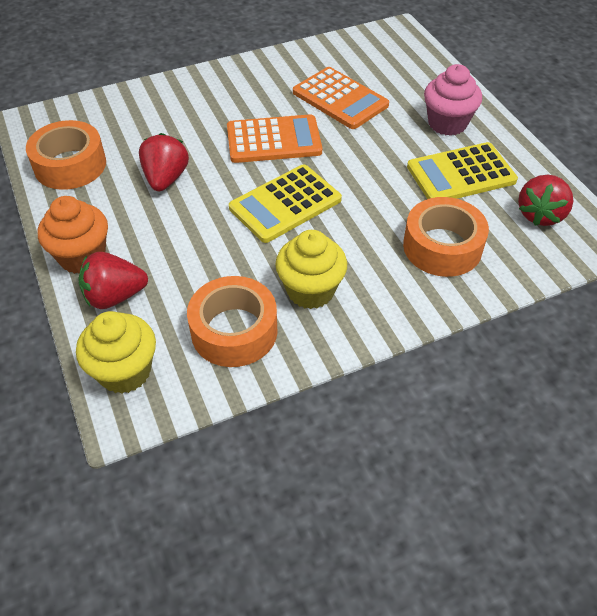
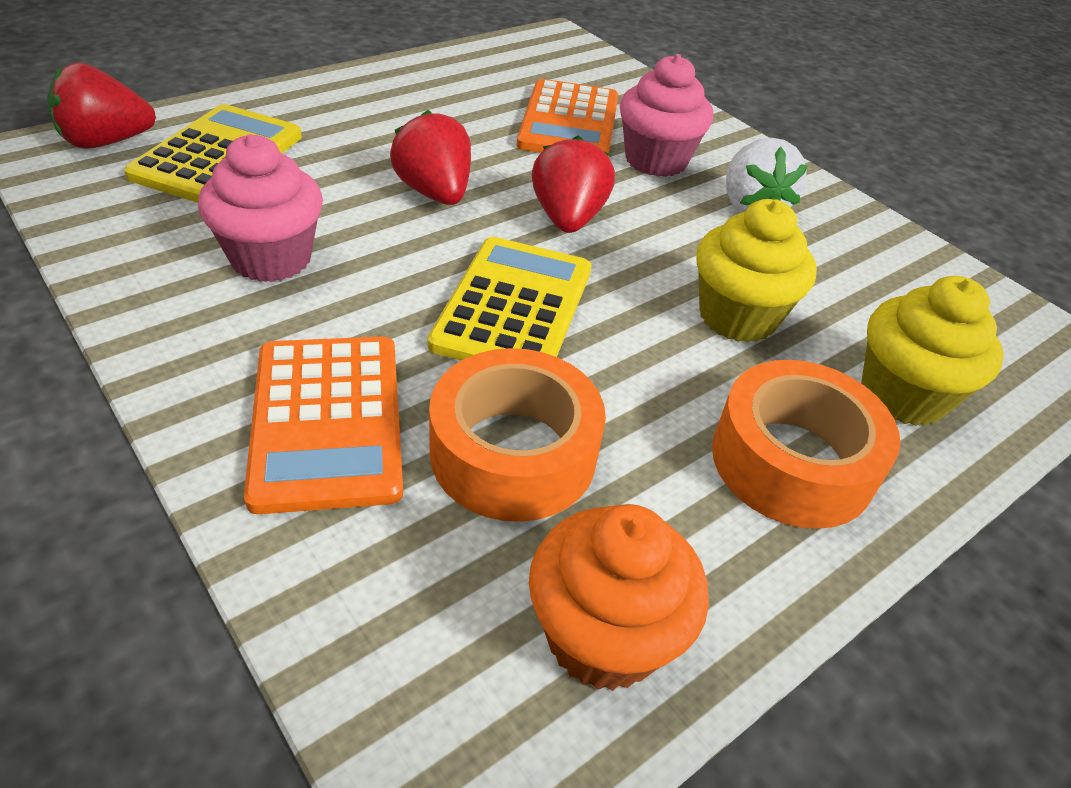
orange tape: 3 -> 2
pink cupcake: 1 -> 2
white strawberry: 0 -> 1

